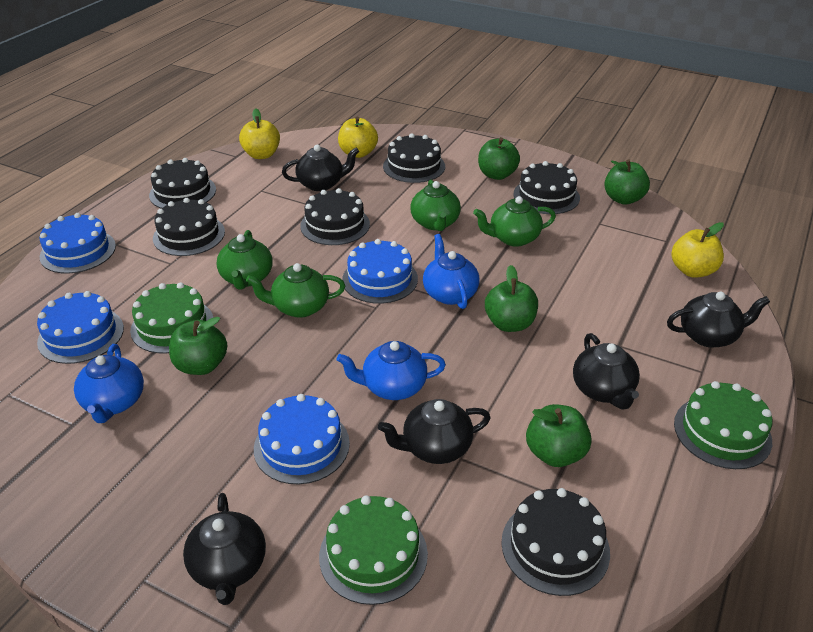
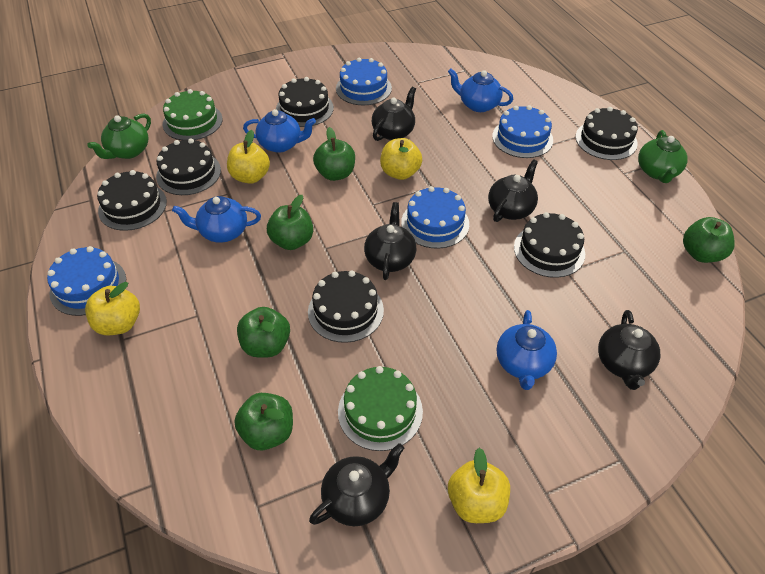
blue teapot: 3 -> 4
green cake: 3 -> 2
green teapot: 4 -> 2
yellow apple: 3 -> 4

